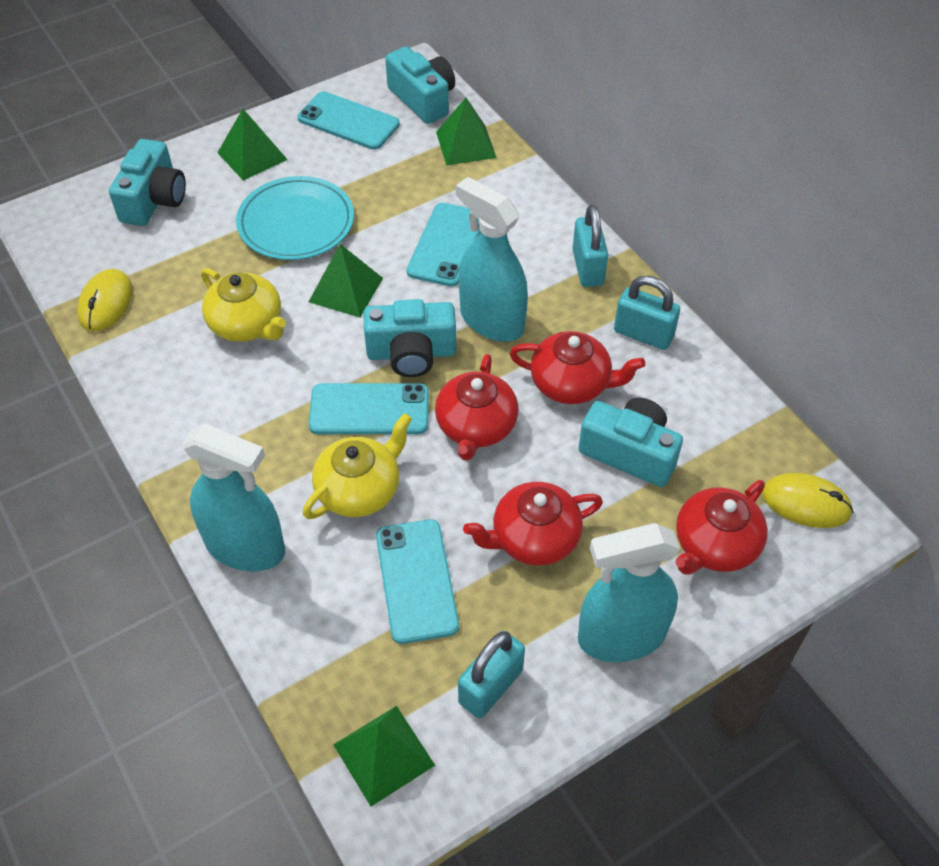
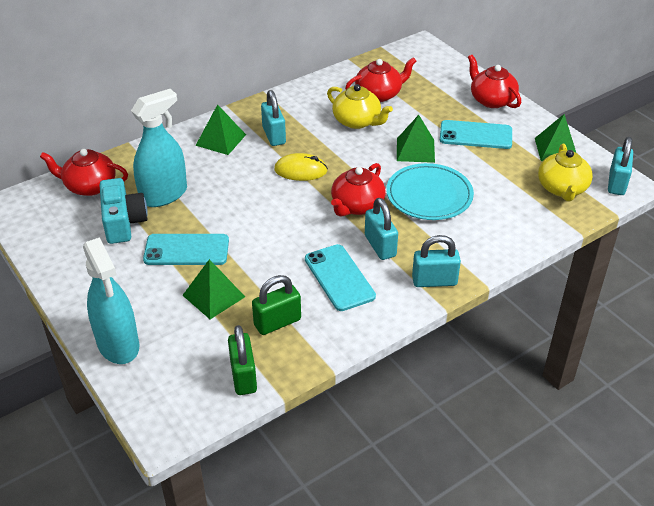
green padlock: 0 -> 2
turquoise camera: 4 -> 1
turquoise padlock: 3 -> 4
turquoise phone: 4 -> 3
turquoise spray bottle: 3 -> 2
yellow mouse: 2 -> 1

